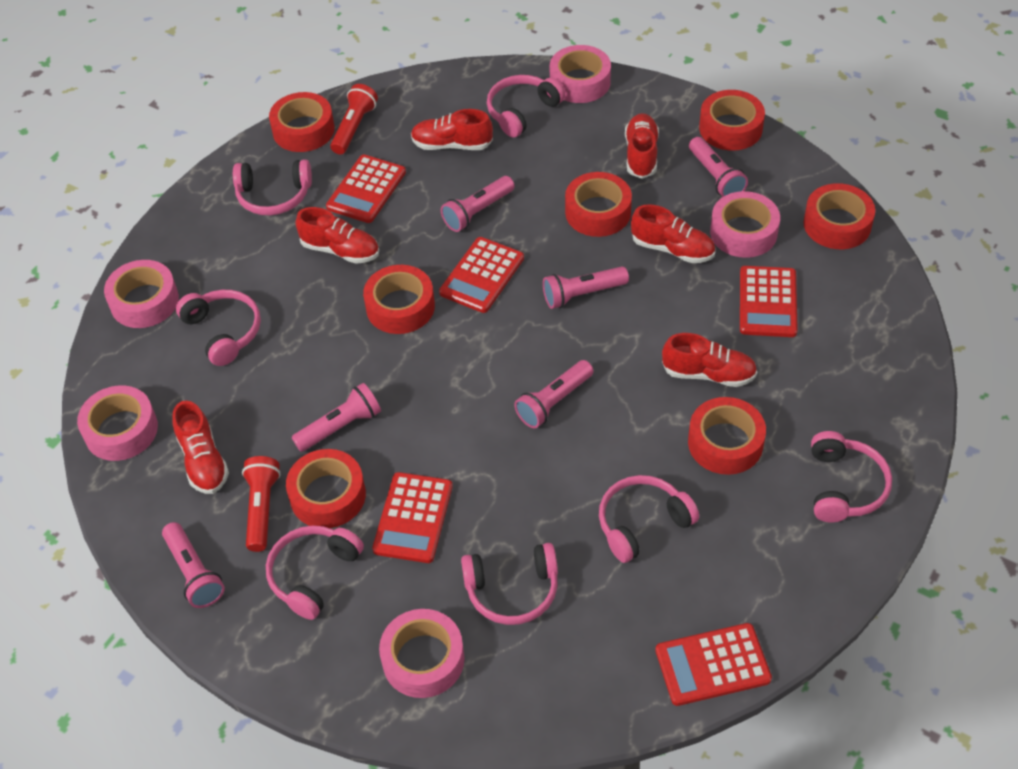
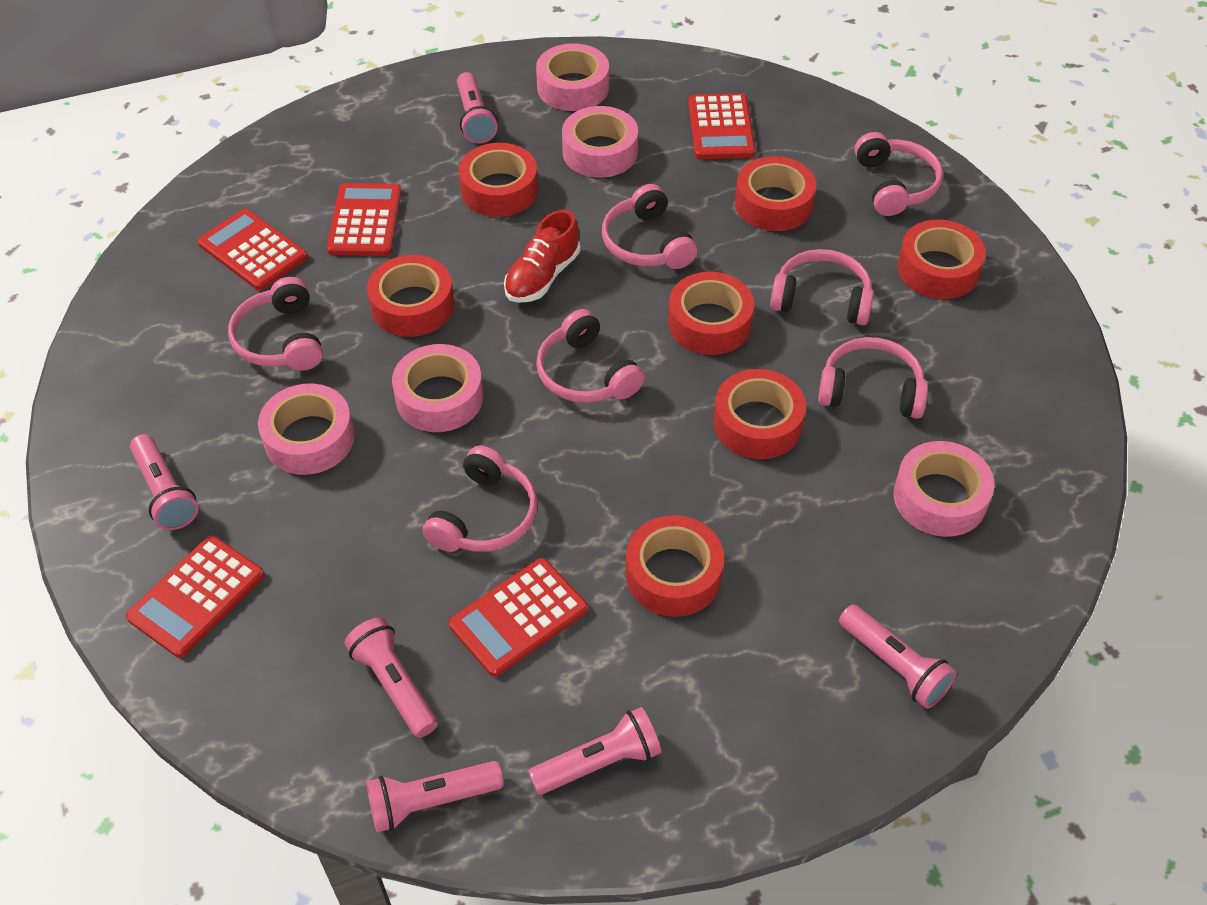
red flashlight: 2 -> 0
red shoe: 6 -> 1

